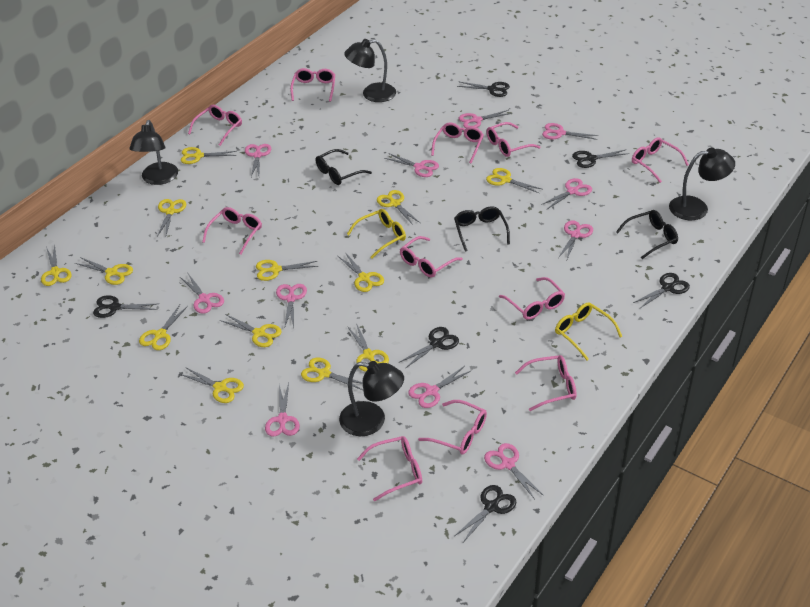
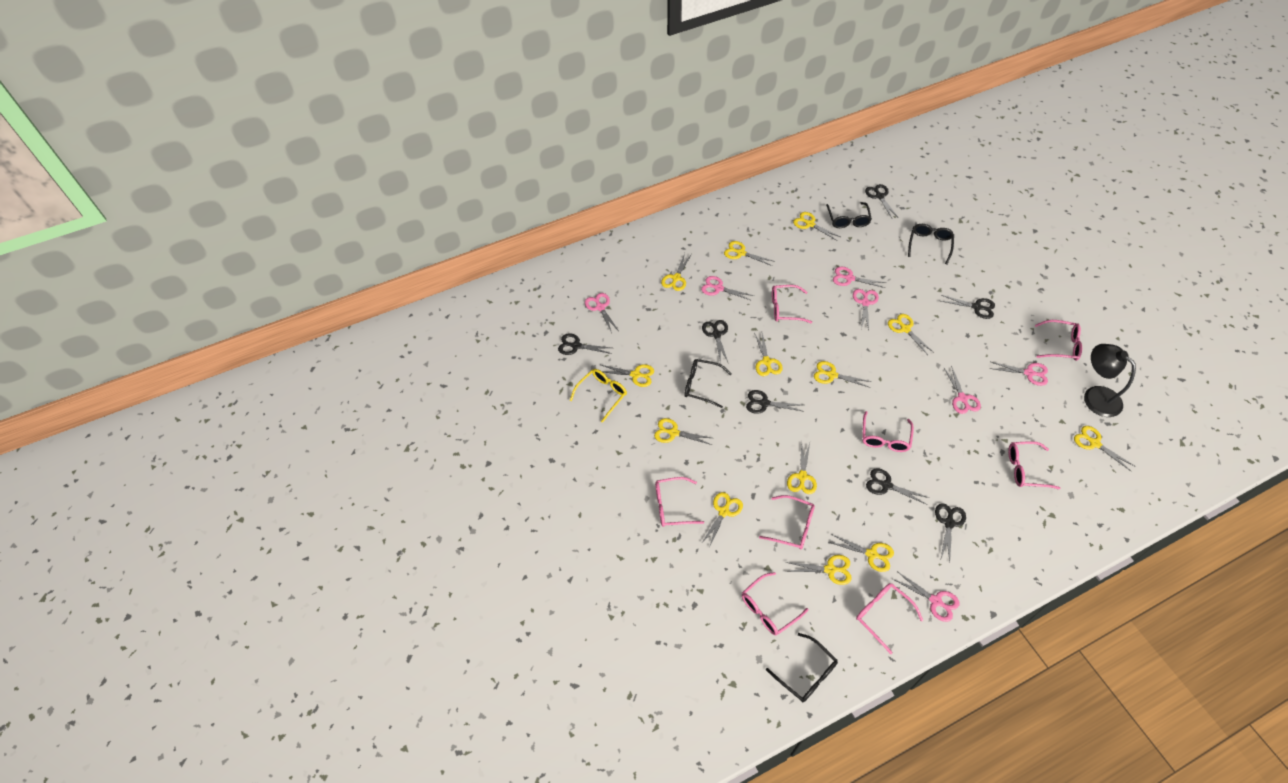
black glasses: 3 -> 4
black lamp: 4 -> 1
black scissors: 6 -> 7
pink glasses: 11 -> 8
pink scissors: 11 -> 7
yellow glasses: 2 -> 1

